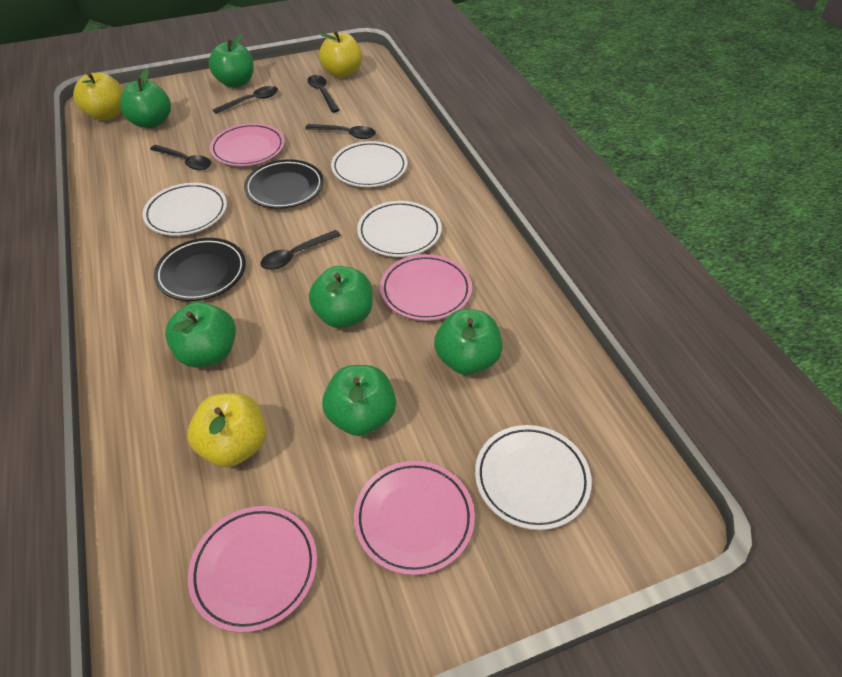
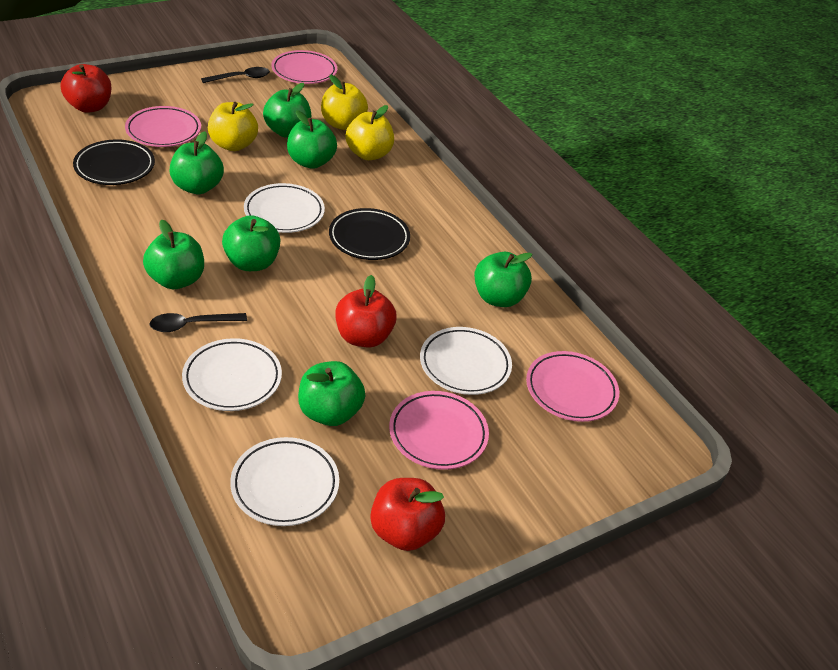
black spoon: 5 -> 2
green apple: 6 -> 7
red apple: 0 -> 3

